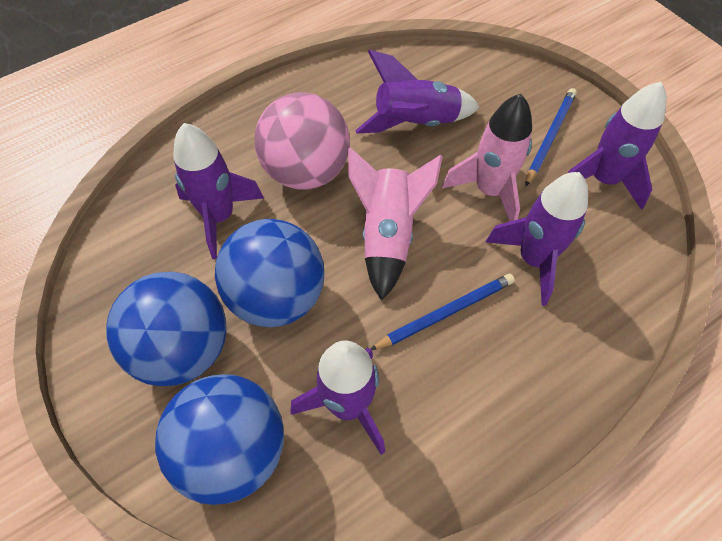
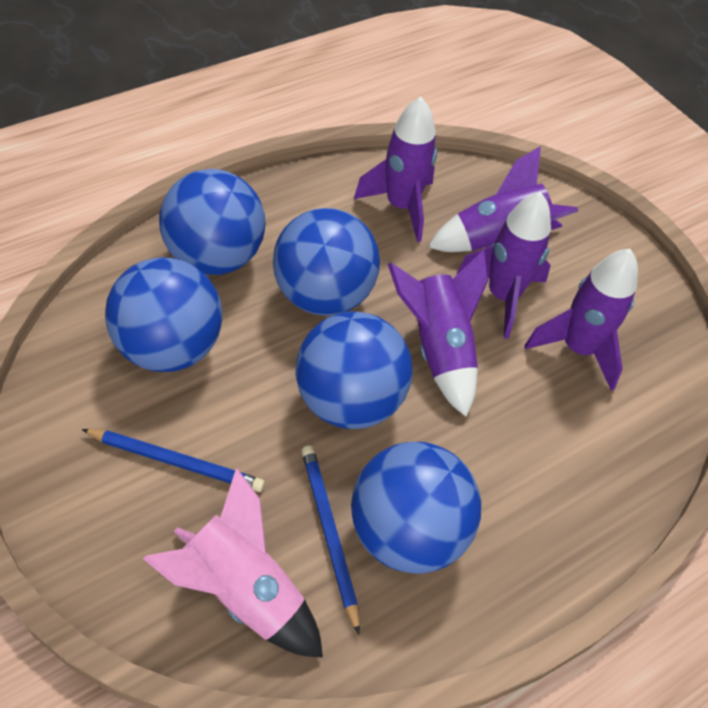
blue ball: 3 -> 5
pink ball: 1 -> 0
pink rocket: 2 -> 1

